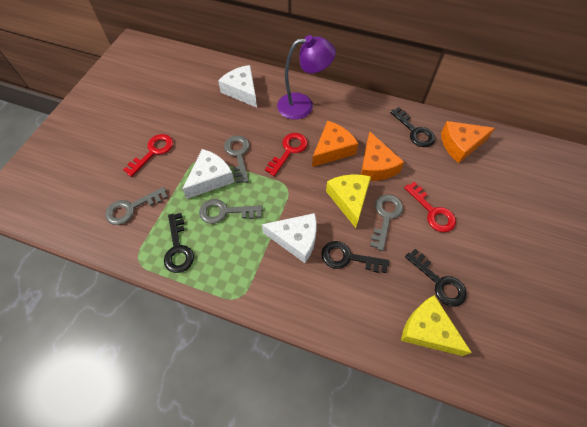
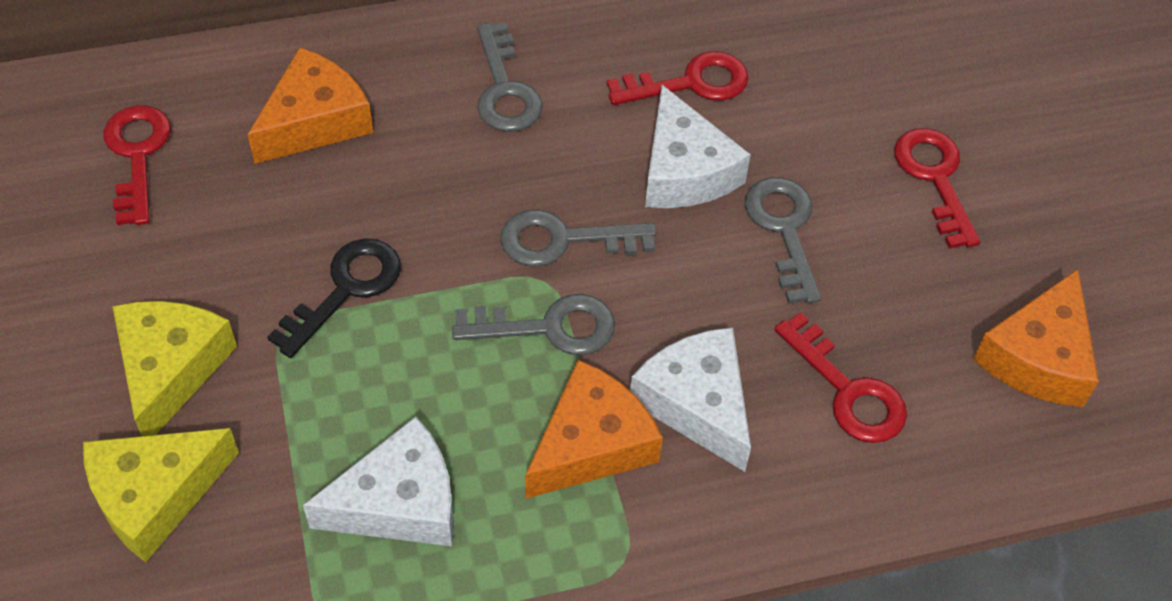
black key: 4 -> 1
purple lamp: 1 -> 0
red key: 3 -> 4

